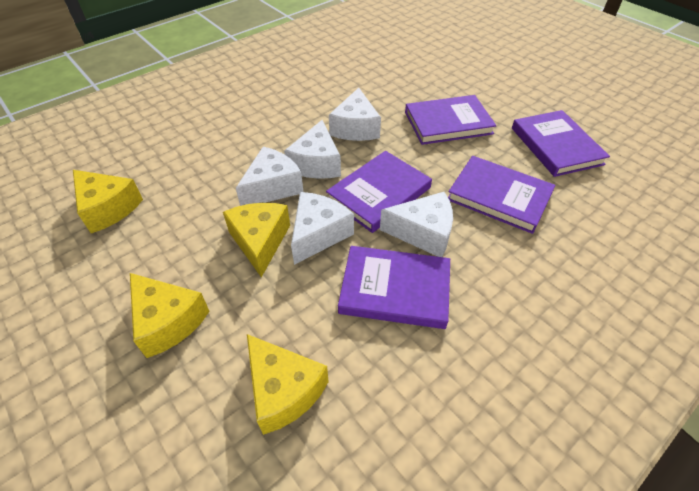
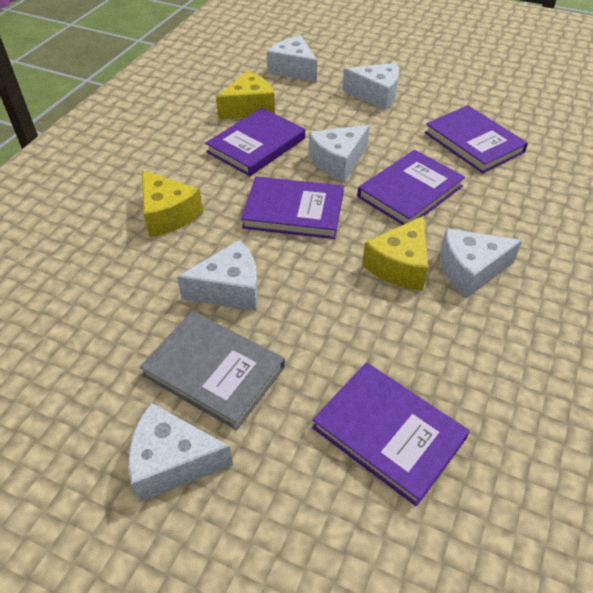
grey book: 0 -> 1
white cheese: 5 -> 6
yellow cheese: 4 -> 3

